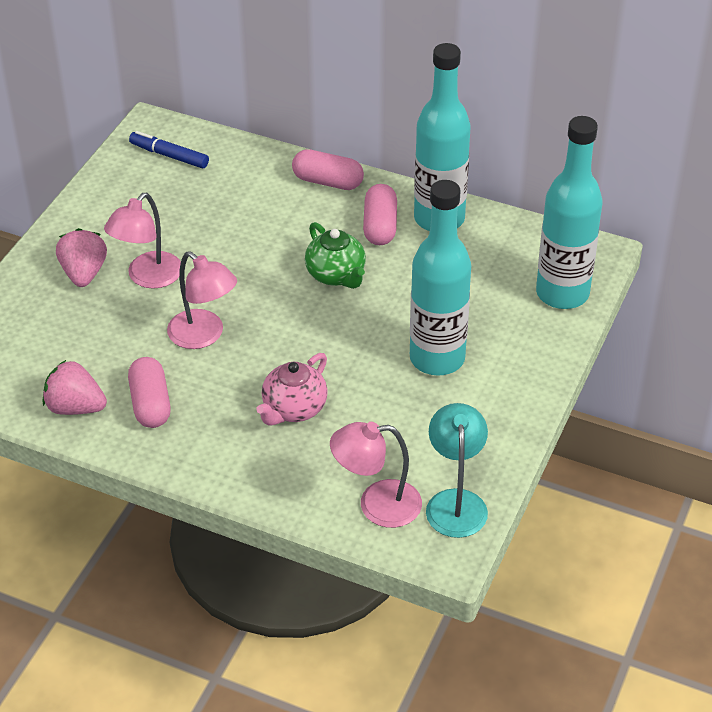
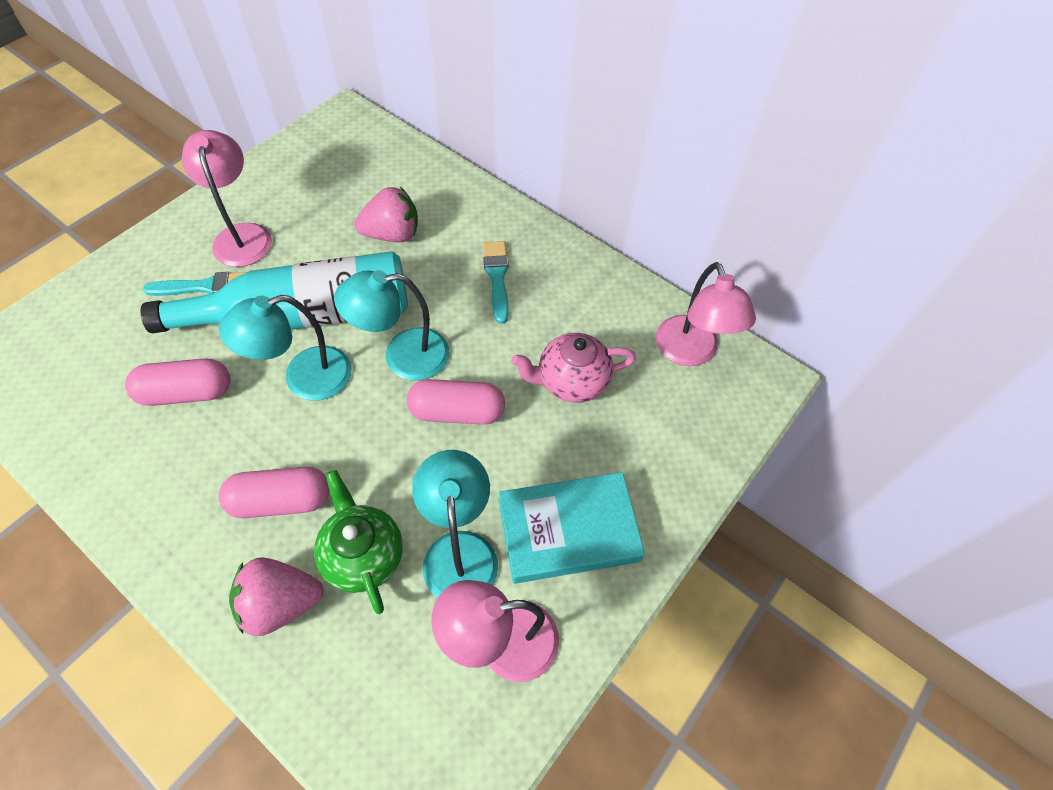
blue marker: 1 -> 0
turquoise book: 0 -> 1
turquoise bottle: 3 -> 1
turquoise brush: 0 -> 2
turquoise lamp: 1 -> 3

